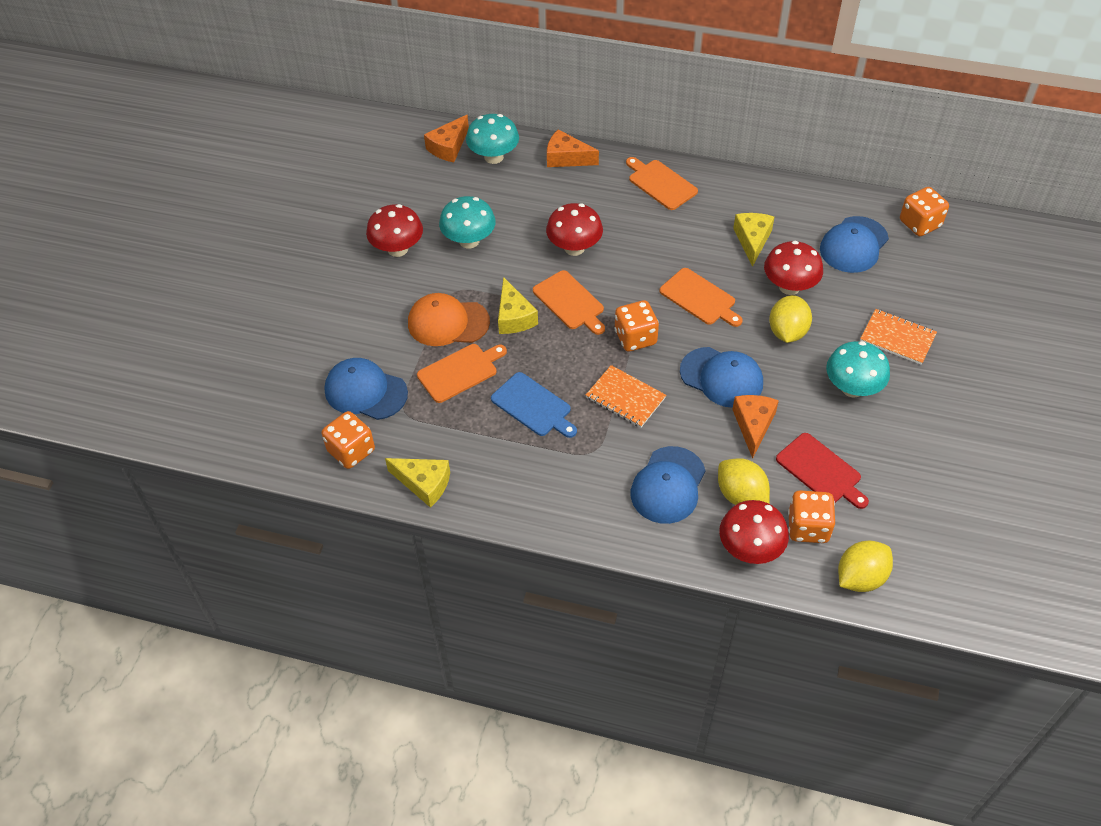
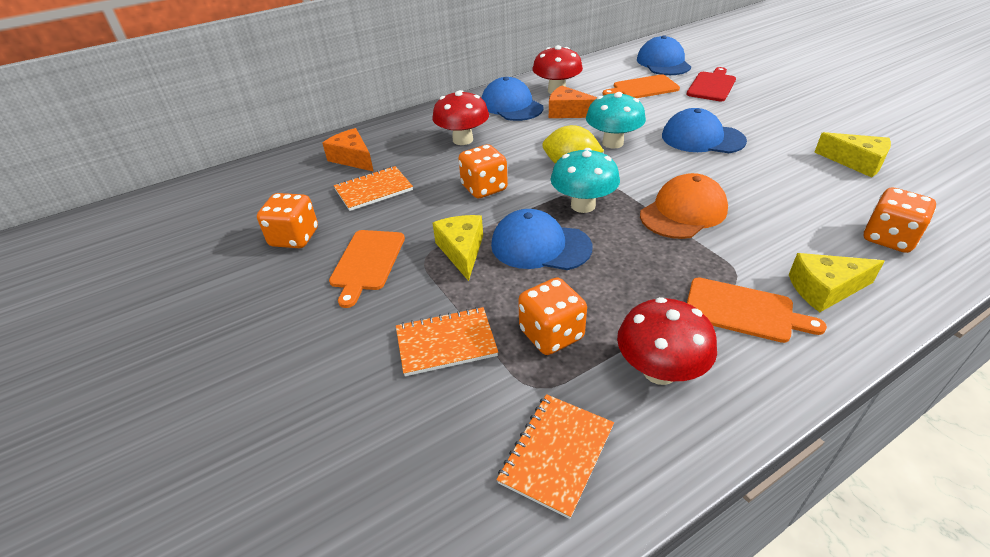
blue cutting board: 1 -> 0
orange cheese: 3 -> 2
orange cutting board: 4 -> 3
orange notebook: 2 -> 3
red mushroom: 4 -> 3
turquoise mushroom: 3 -> 2
yellow lemon: 3 -> 1

